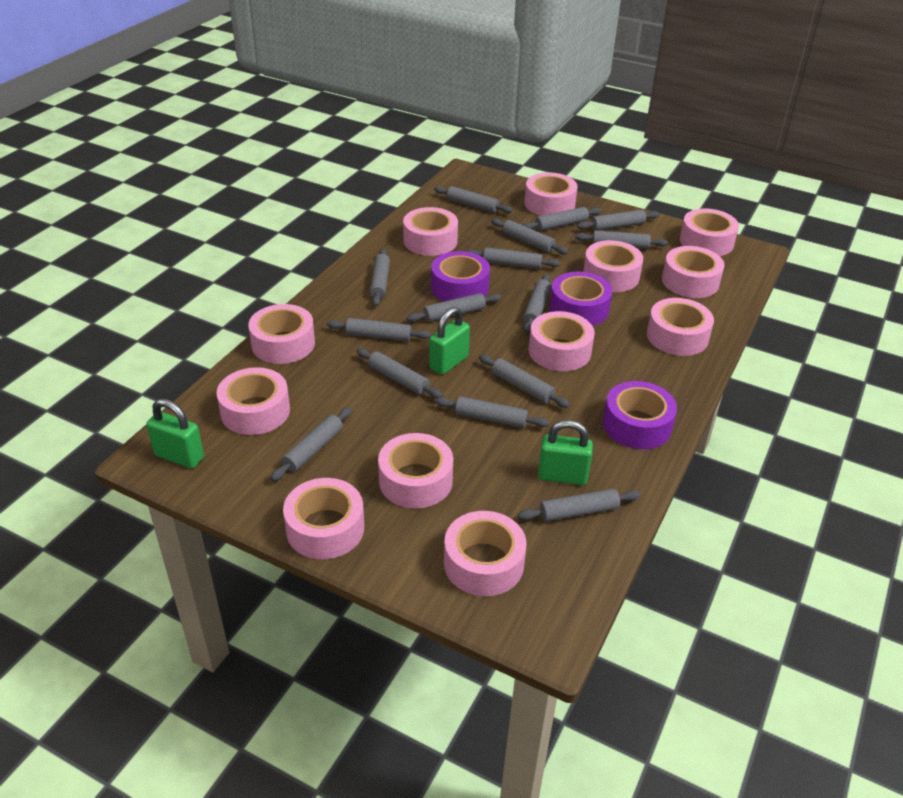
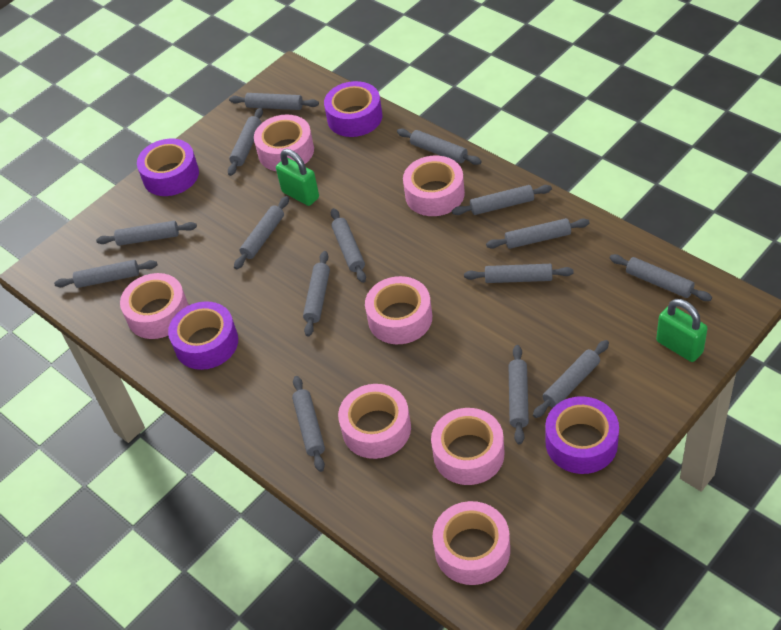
green padlock: 3 -> 2
pink tape: 12 -> 7
purple tape: 3 -> 4

